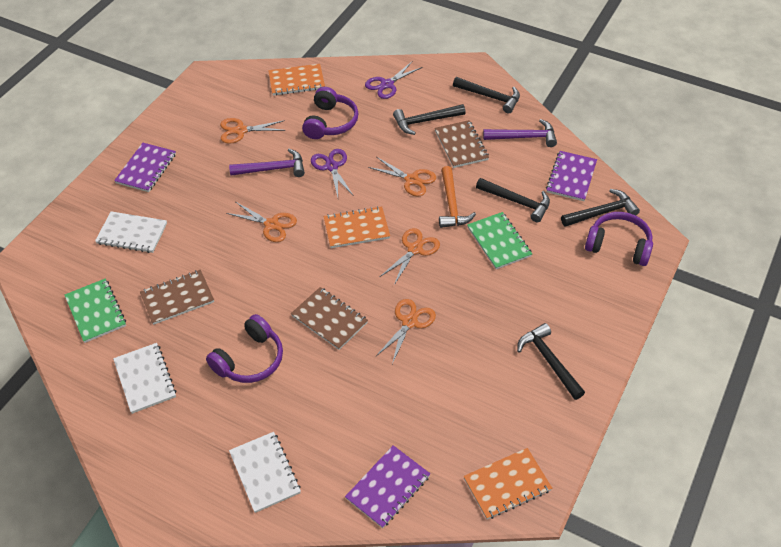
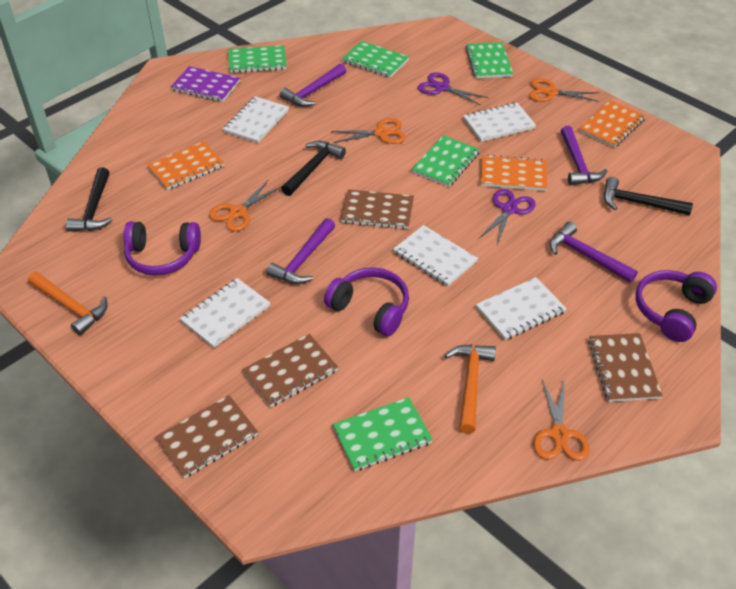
black hammer: 5 -> 3
brown notebook: 3 -> 4
green notebook: 2 -> 5
orange hammer: 1 -> 2
orange scissors: 5 -> 4
purple hammer: 2 -> 4
purple notebook: 3 -> 1
white notebook: 3 -> 5

